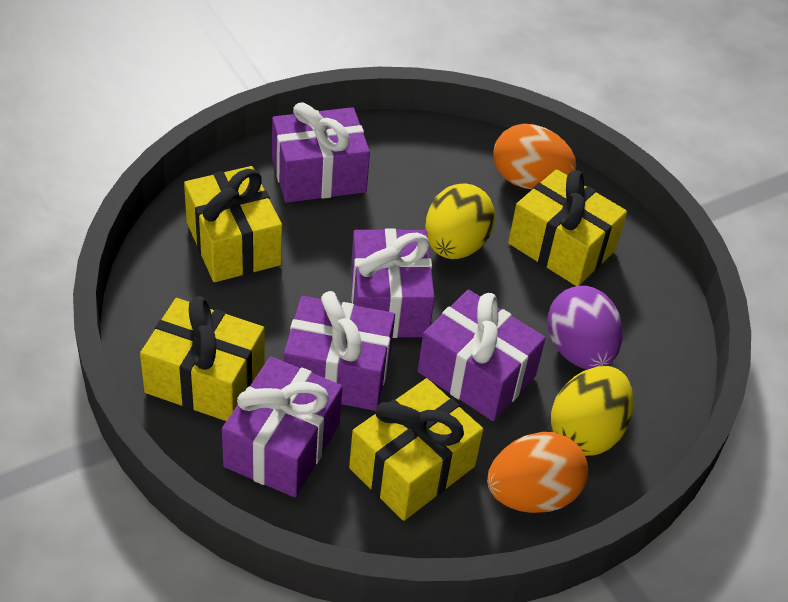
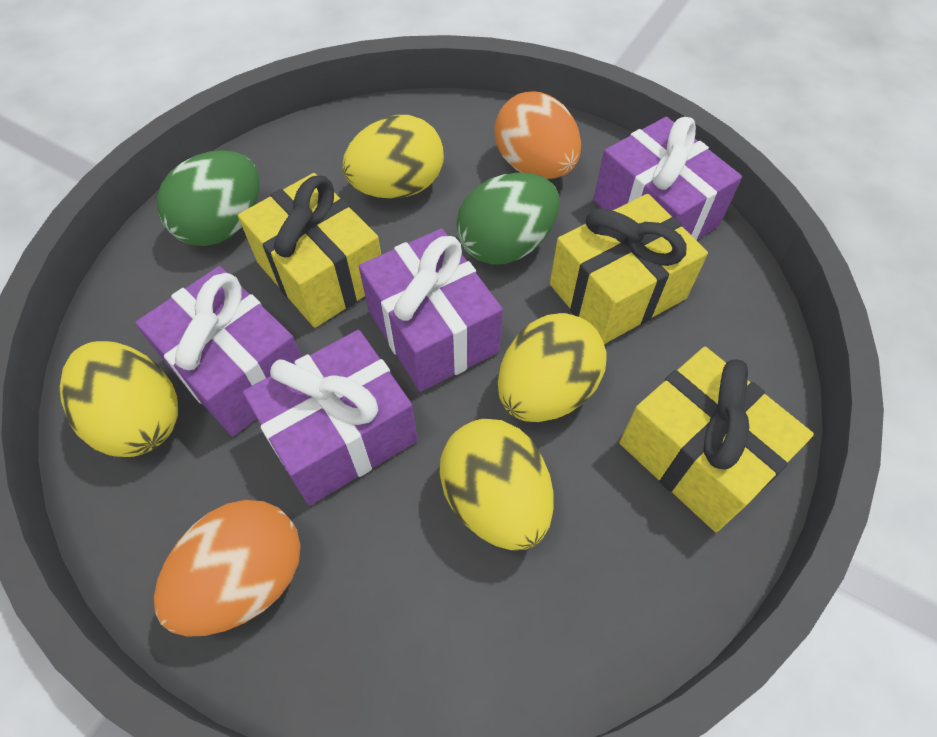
green egg: 0 -> 2
purple egg: 1 -> 0
purple gift: 5 -> 4
yellow egg: 2 -> 4
yellow gift: 4 -> 3

